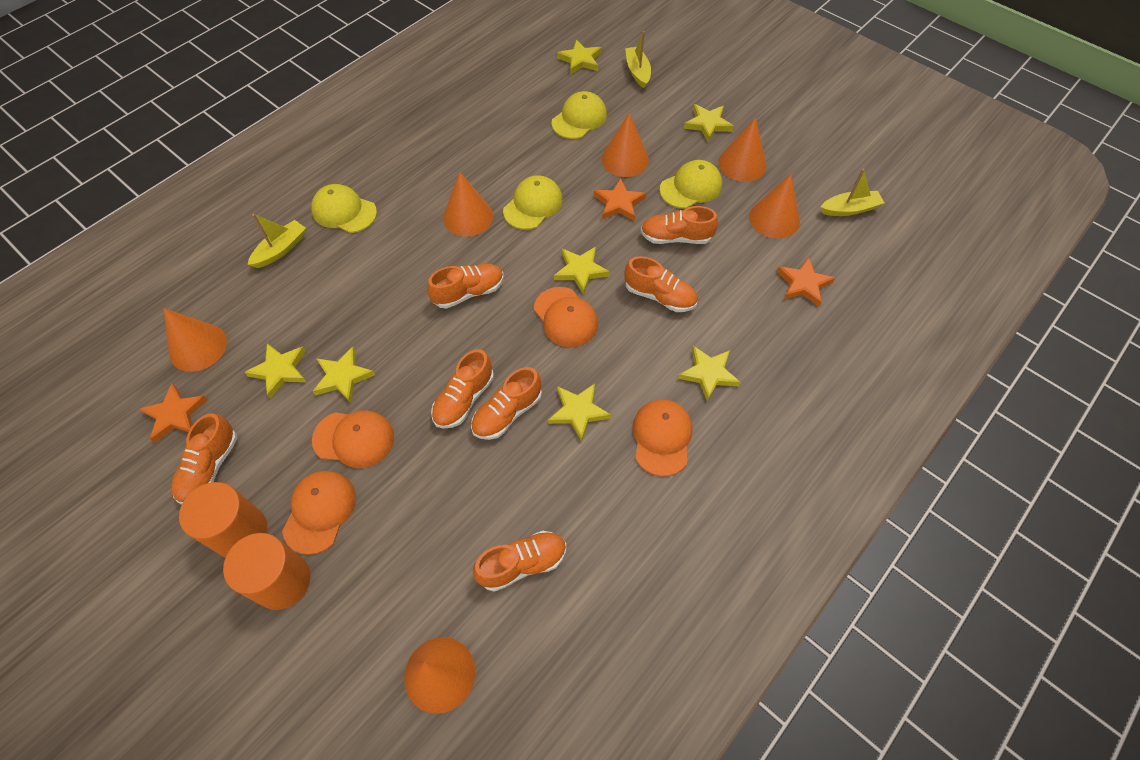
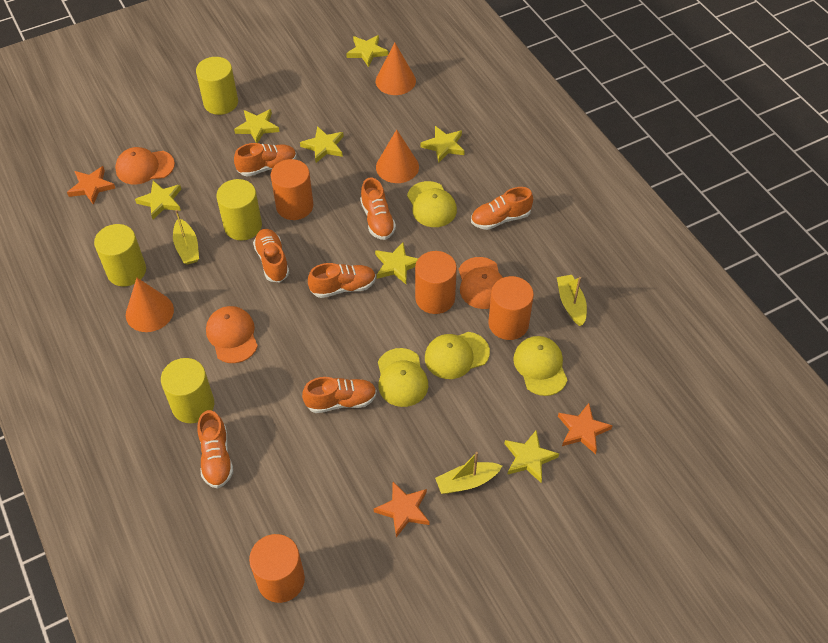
orange cap: 4 -> 3
orange cone: 6 -> 3
orange cylinder: 2 -> 4
yellow cylinder: 0 -> 4

